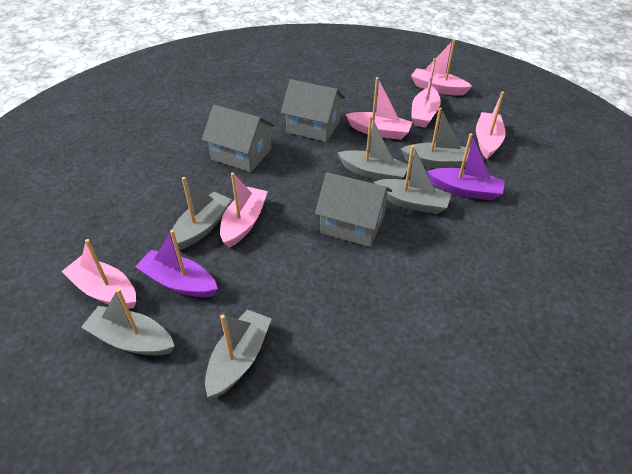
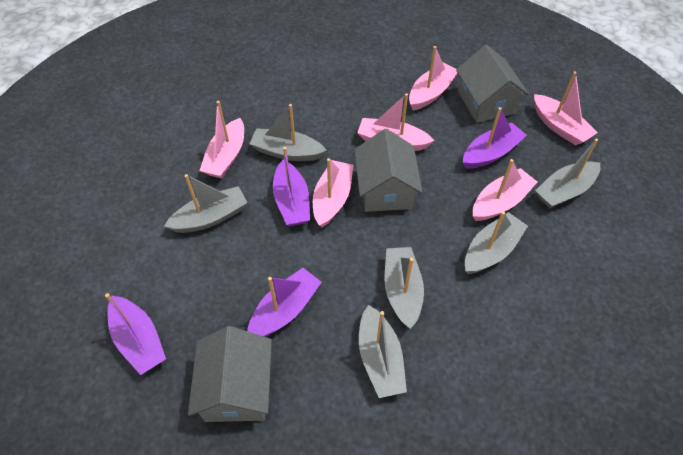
purple boat: 2 -> 4

